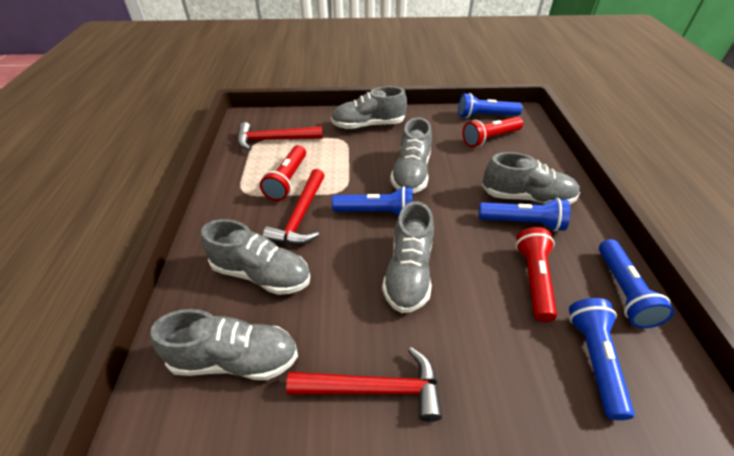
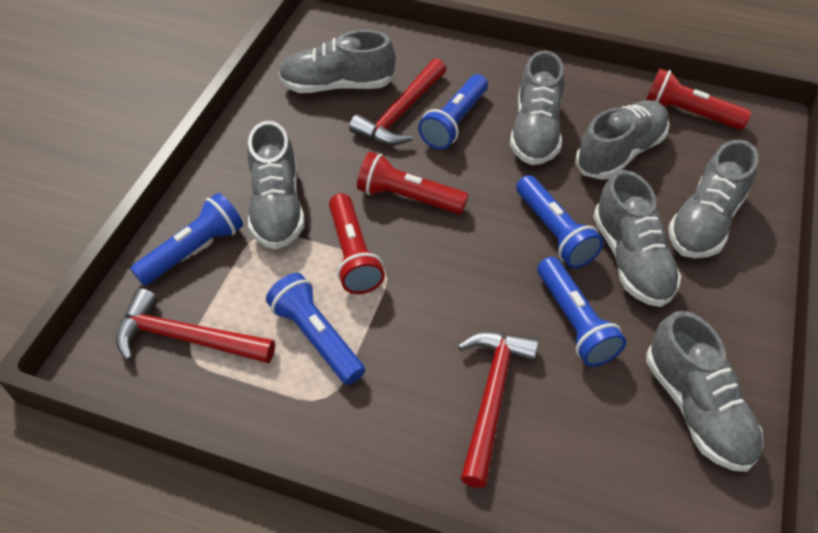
grey shoe: 6 -> 7

